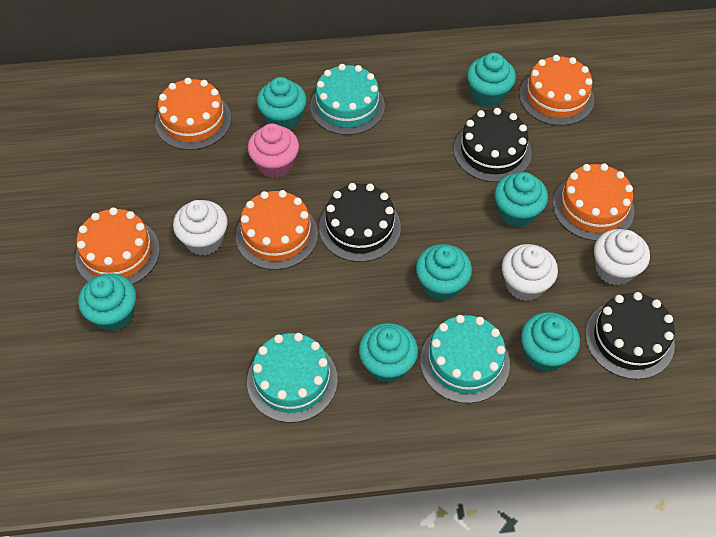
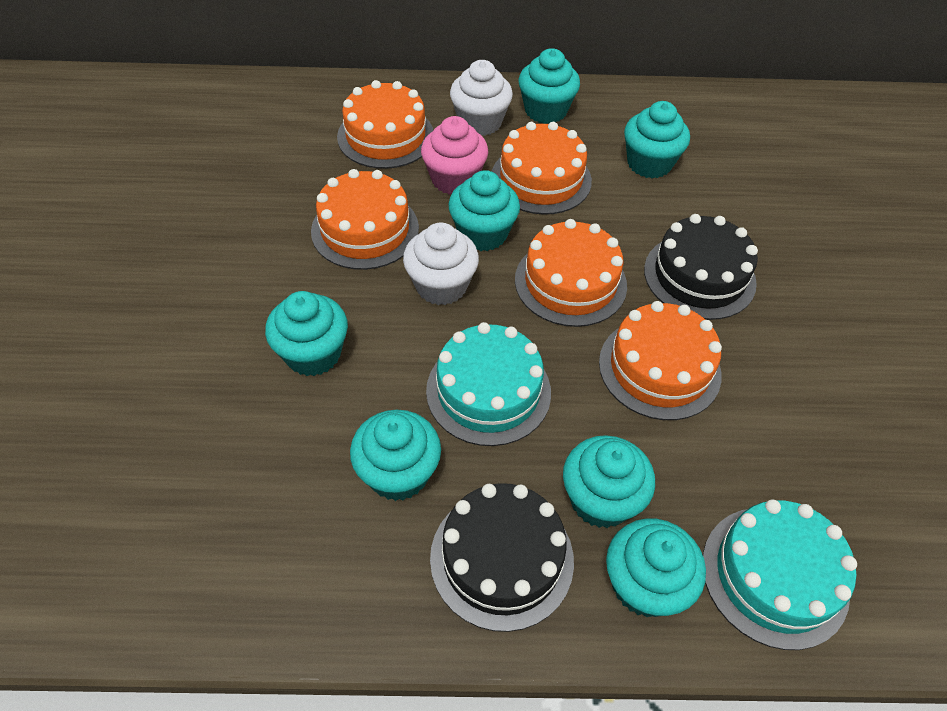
black cake: 3 -> 2
turquoise cake: 3 -> 2
white cupcake: 3 -> 2

